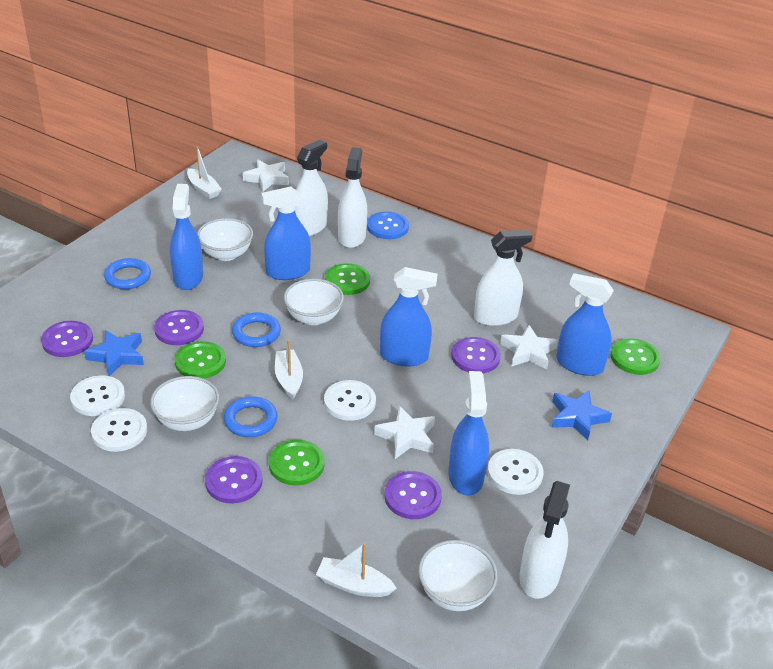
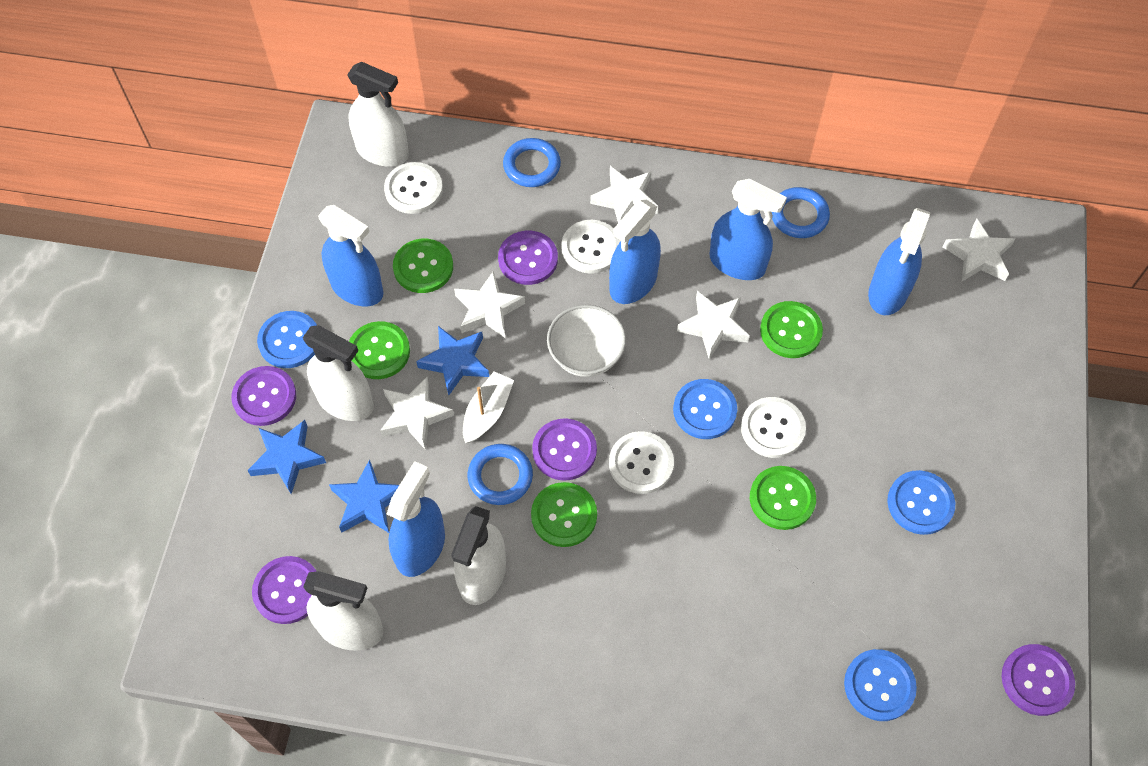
blue button: 1 -> 4
blue star: 2 -> 3
green button: 4 -> 5
white boat: 3 -> 1
white bowl: 4 -> 1
white star: 3 -> 5

